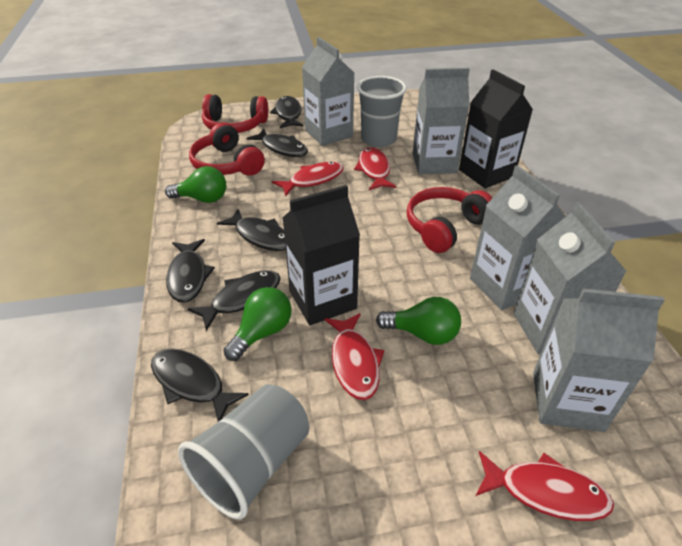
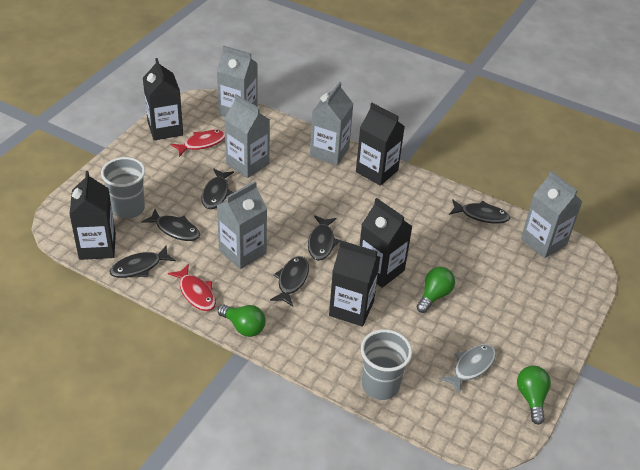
black carton: 2 -> 5
grey fish: 0 -> 1
red fish: 4 -> 2
red headphones: 3 -> 0

